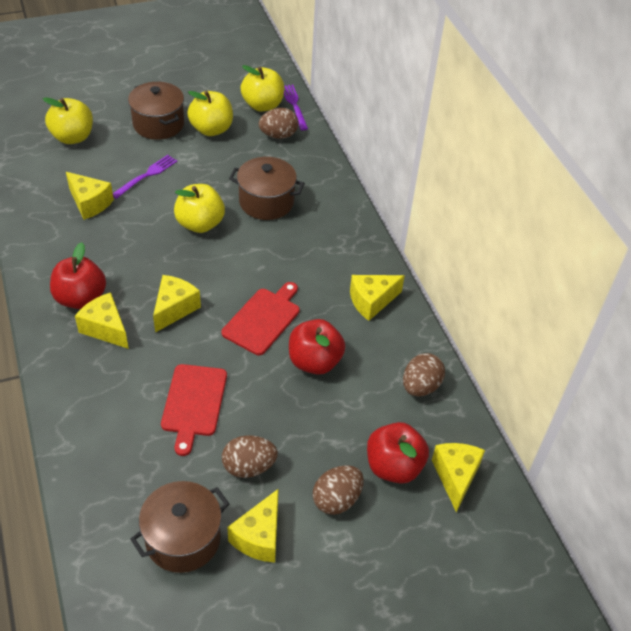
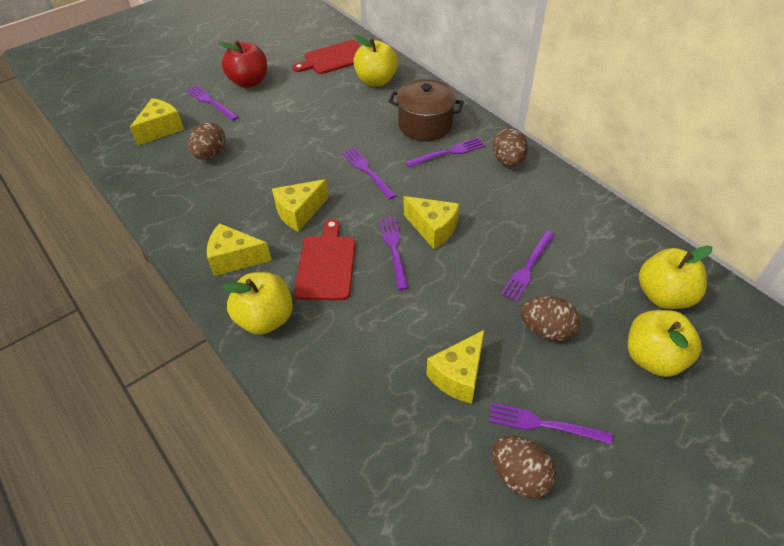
brown pot: 3 -> 1
purple fork: 2 -> 6
red apple: 3 -> 1
yellow cheese: 6 -> 5

